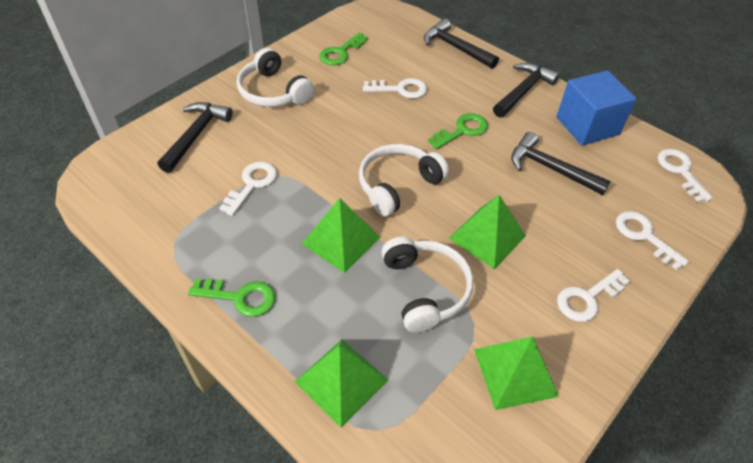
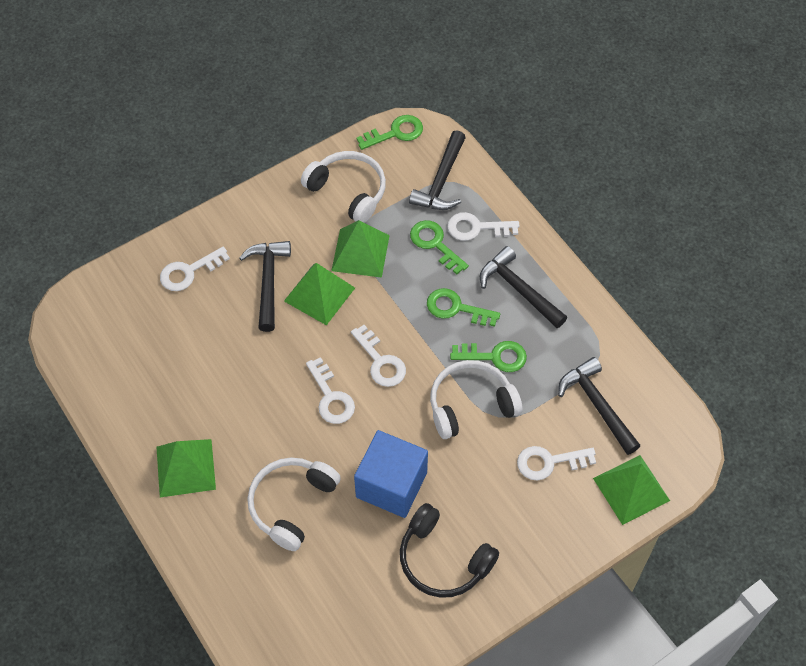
black headphones: 0 -> 1
green key: 3 -> 4

